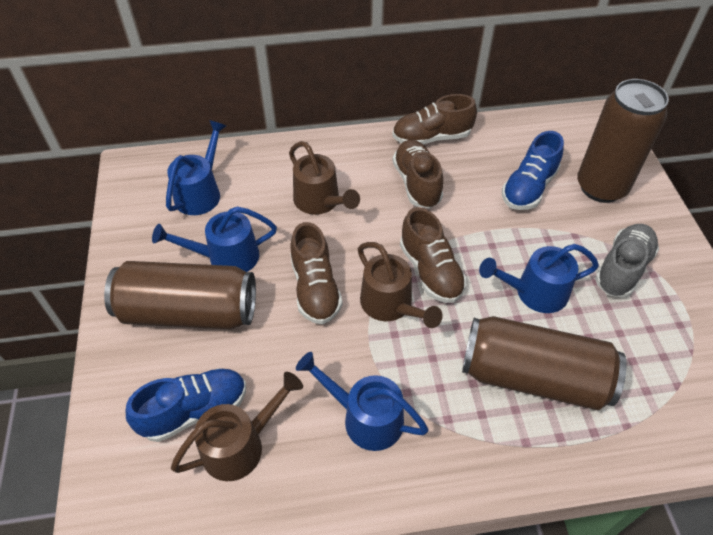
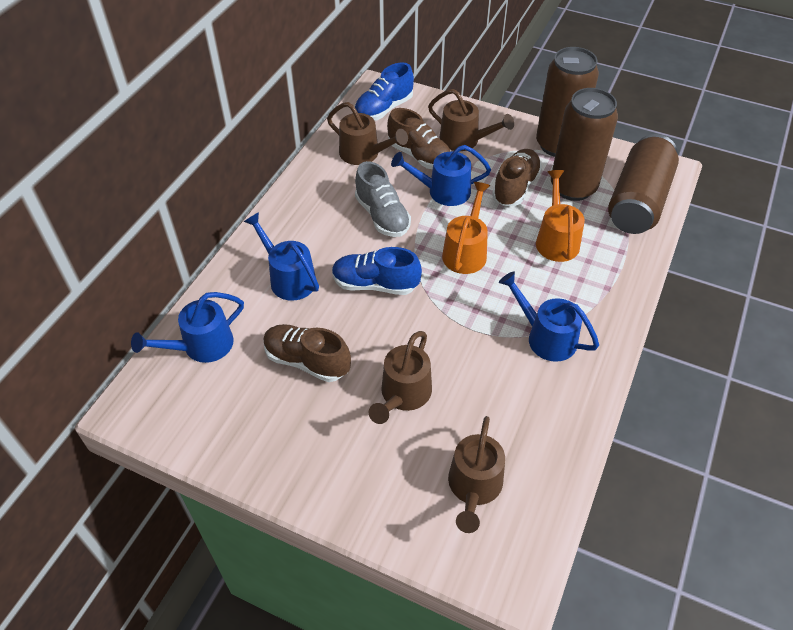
brown shoe: 4 -> 3
brown watering can: 3 -> 4
orange watering can: 0 -> 2

